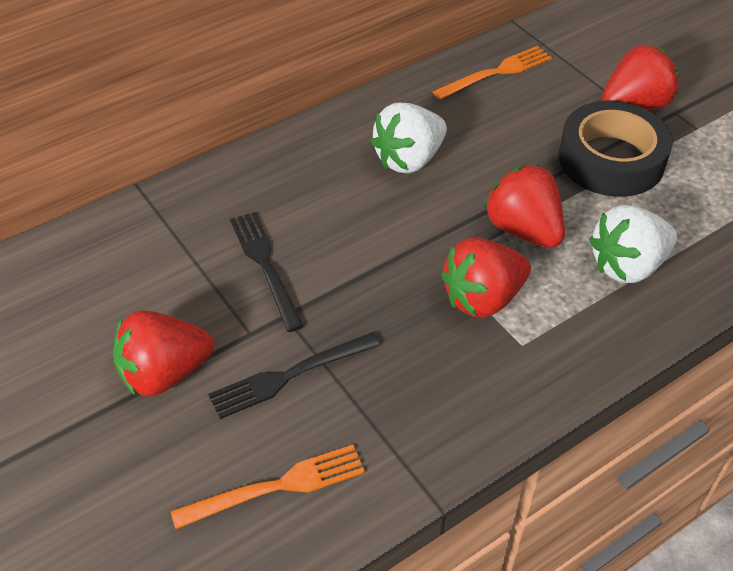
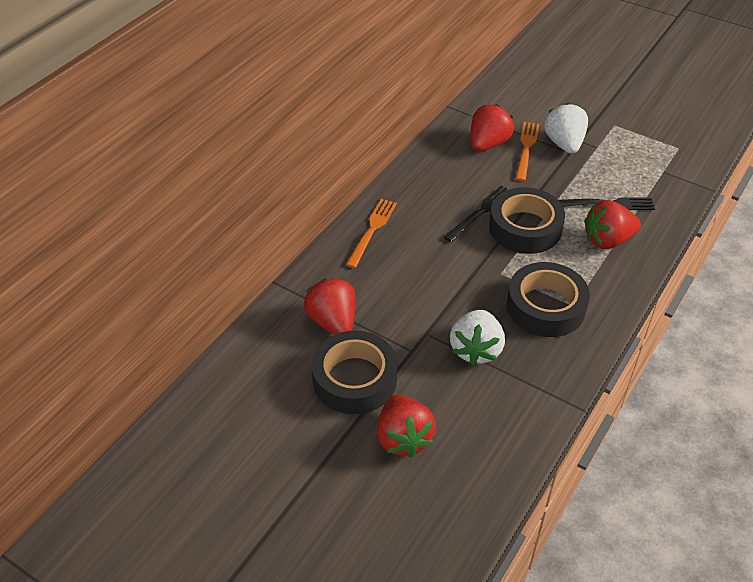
black tape: 1 -> 3

